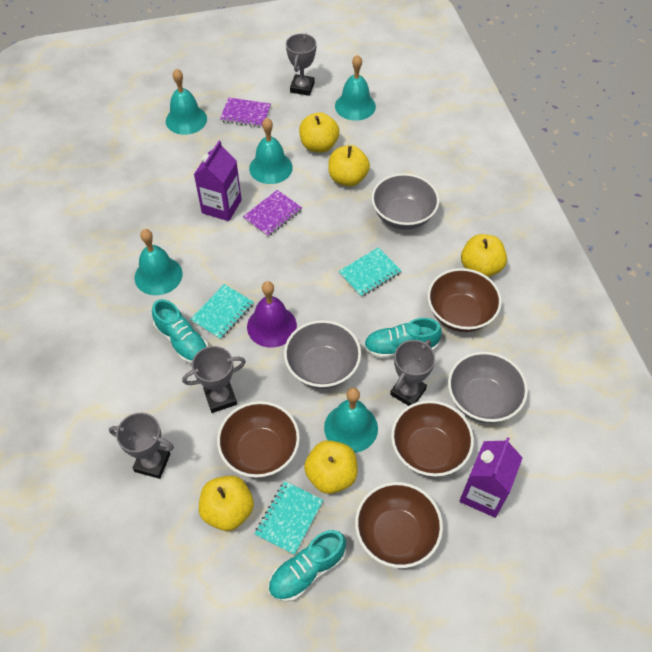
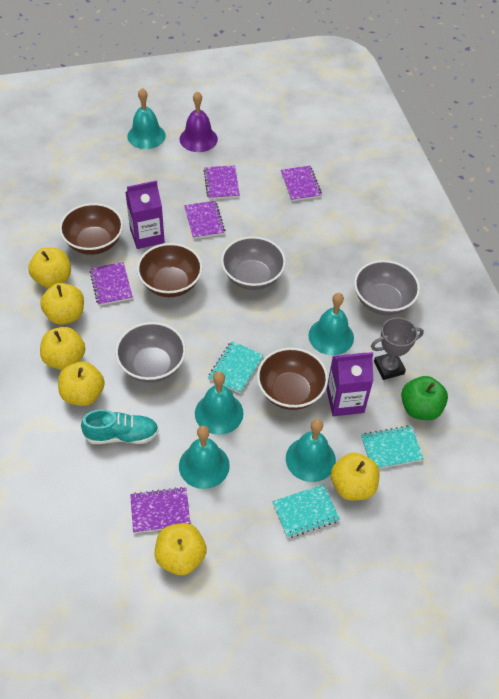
brown bowl: 4 -> 3
green apple: 0 -> 1
grey trophy: 4 -> 1
purple notebook: 2 -> 5
turquoise shoe: 3 -> 1
yellow apple: 5 -> 6

